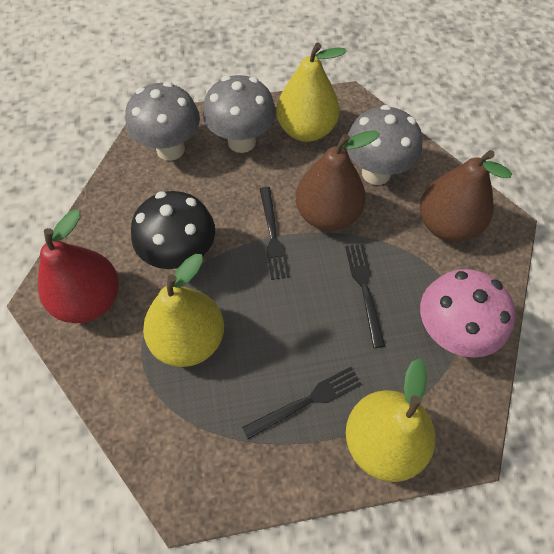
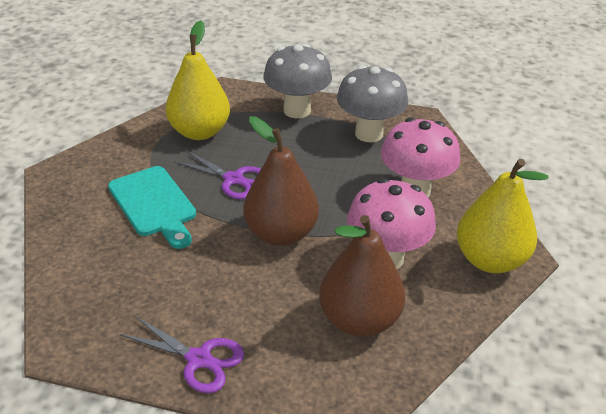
black fork: 3 -> 0
black mushroom: 1 -> 0
grey mushroom: 3 -> 2
pink mushroom: 1 -> 2
purple scissors: 0 -> 2
red pear: 1 -> 0
turquoise cutting board: 0 -> 1
yellow pear: 3 -> 2

